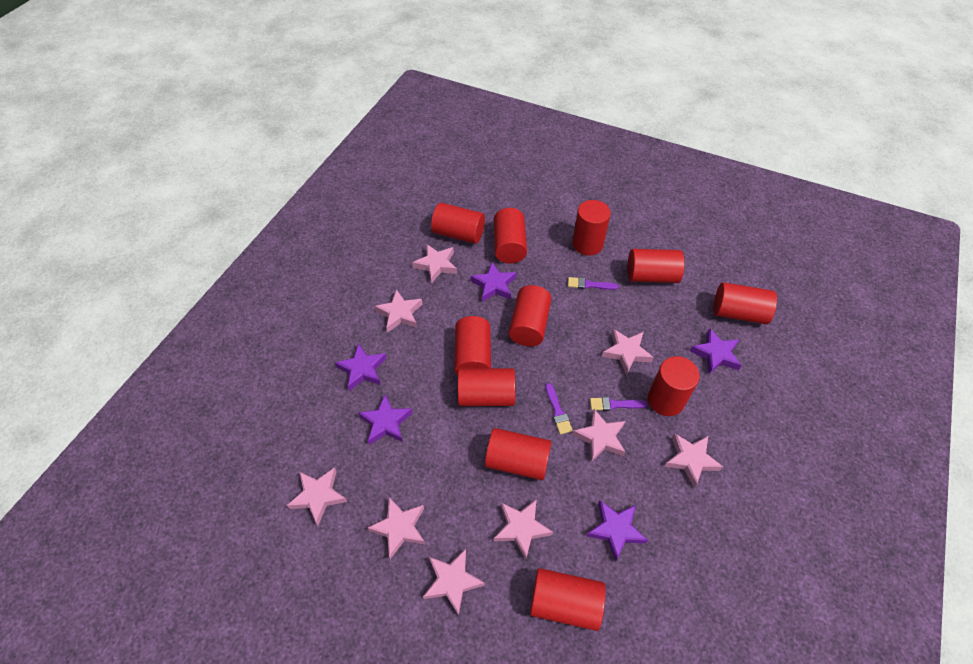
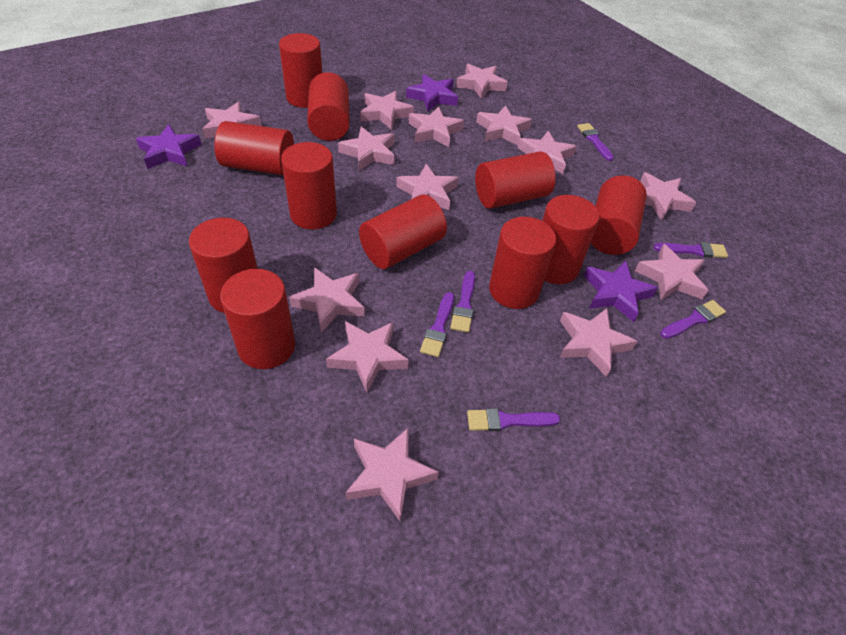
pink star: 9 -> 14
purple brush: 3 -> 6
purple star: 5 -> 3

